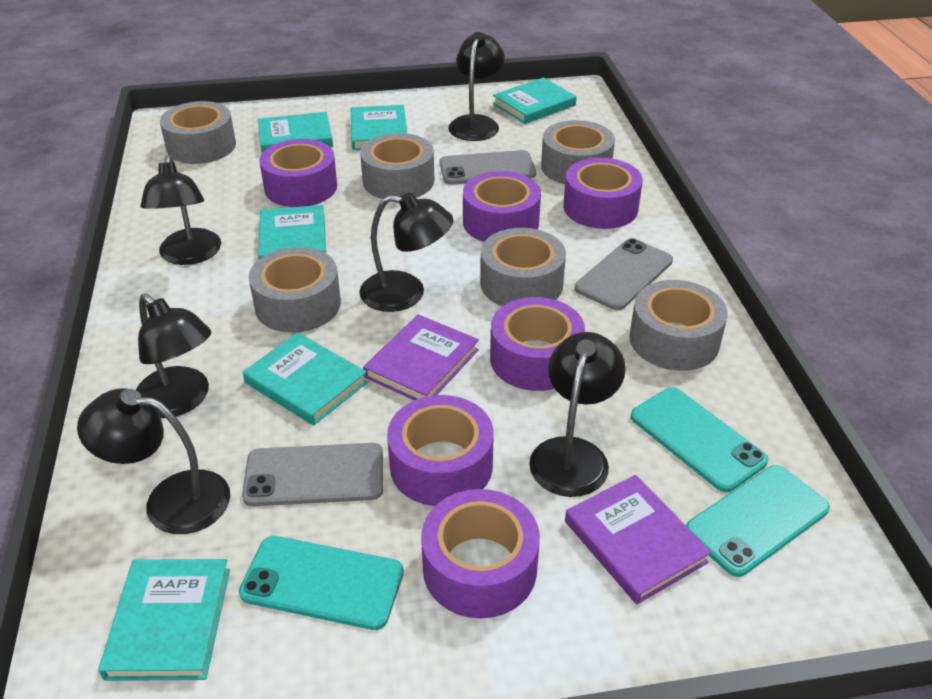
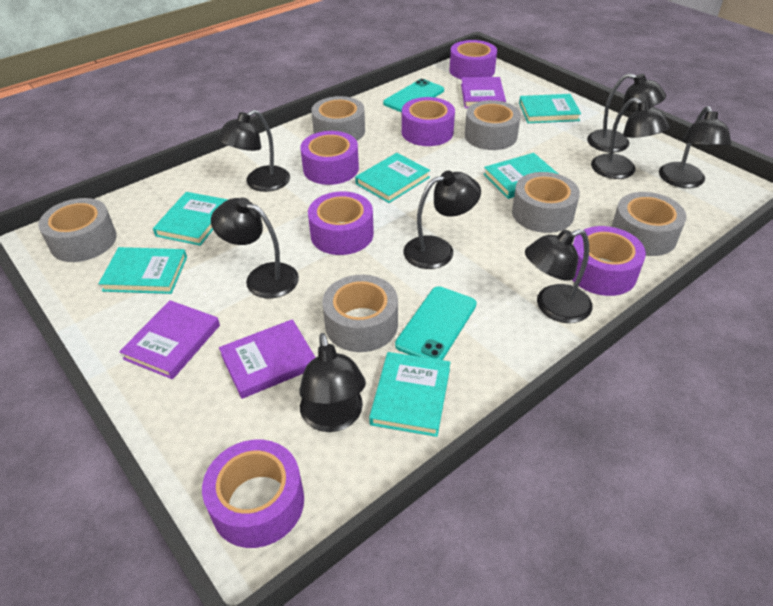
black lamp: 6 -> 8
grey phone: 3 -> 0
purple book: 2 -> 3
turquoise phone: 3 -> 2

